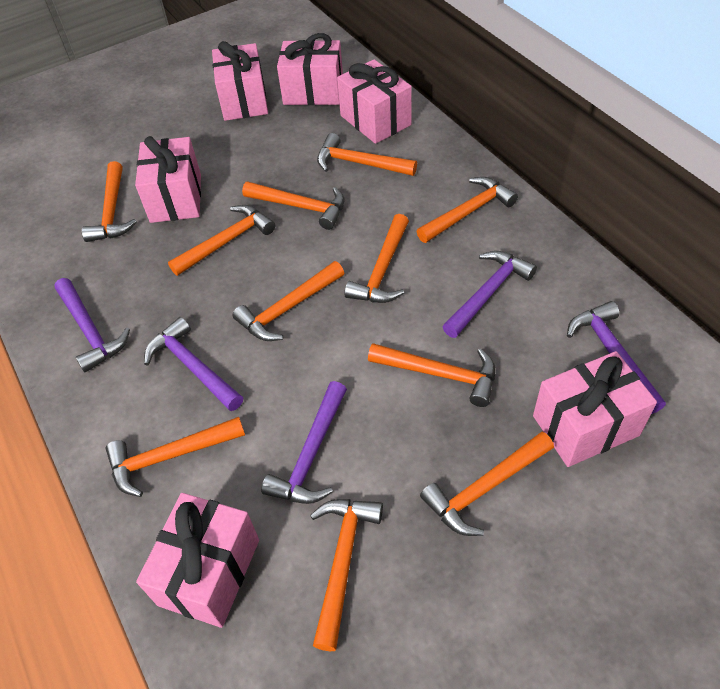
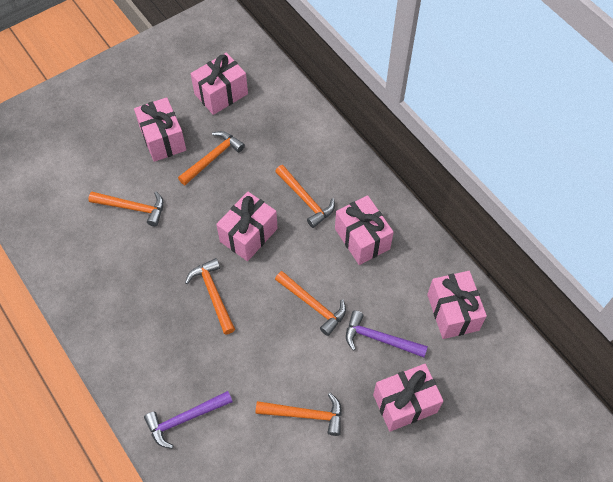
orange hammer: 11 -> 6
purple hammer: 5 -> 2

